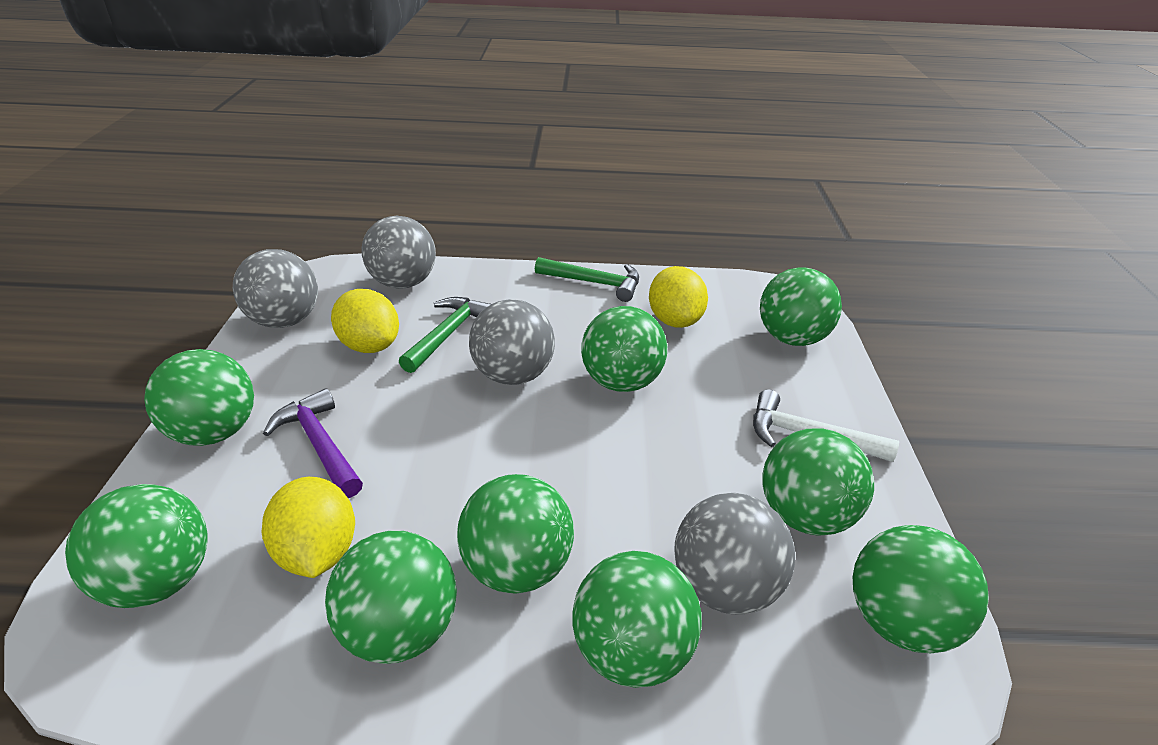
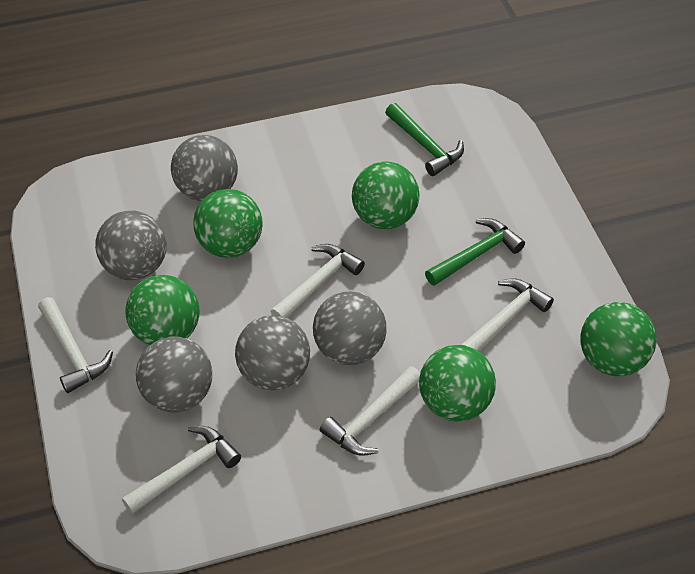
green ball: 9 -> 5
grey ball: 4 -> 5
purple hammer: 1 -> 0
white hammer: 1 -> 5
yellow lemon: 3 -> 0

